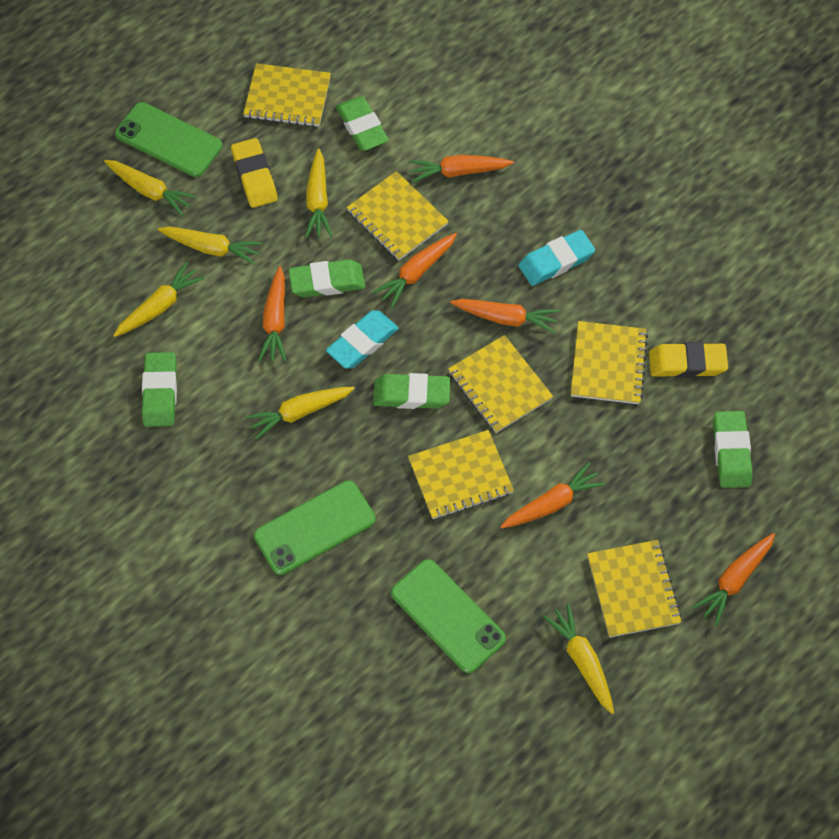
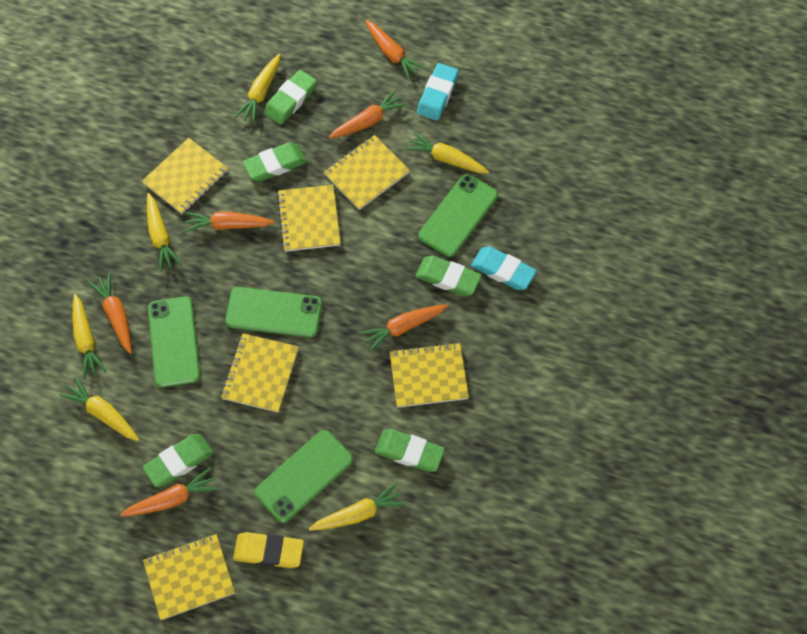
green phone: 3 -> 4
yellow eraser: 2 -> 1

